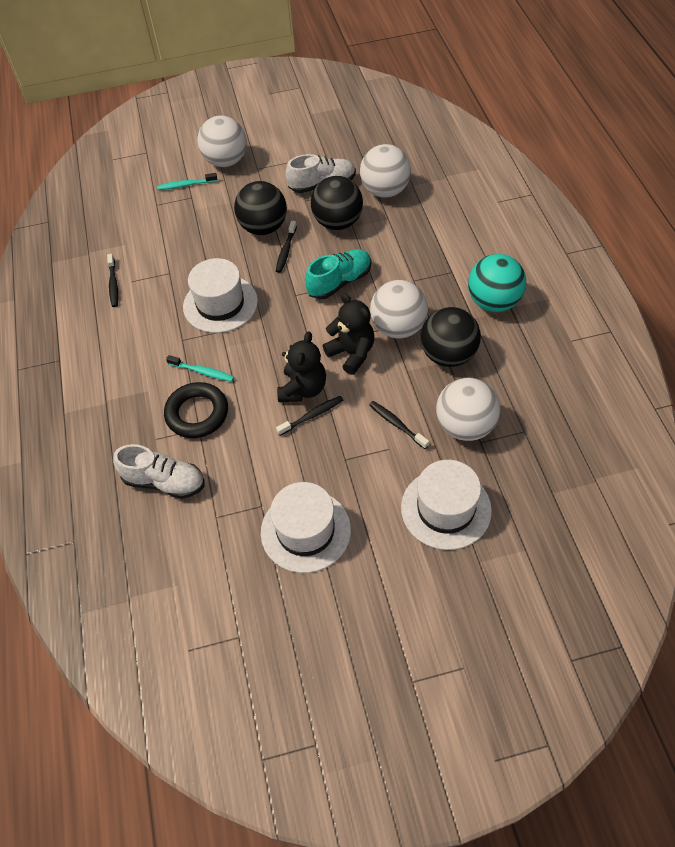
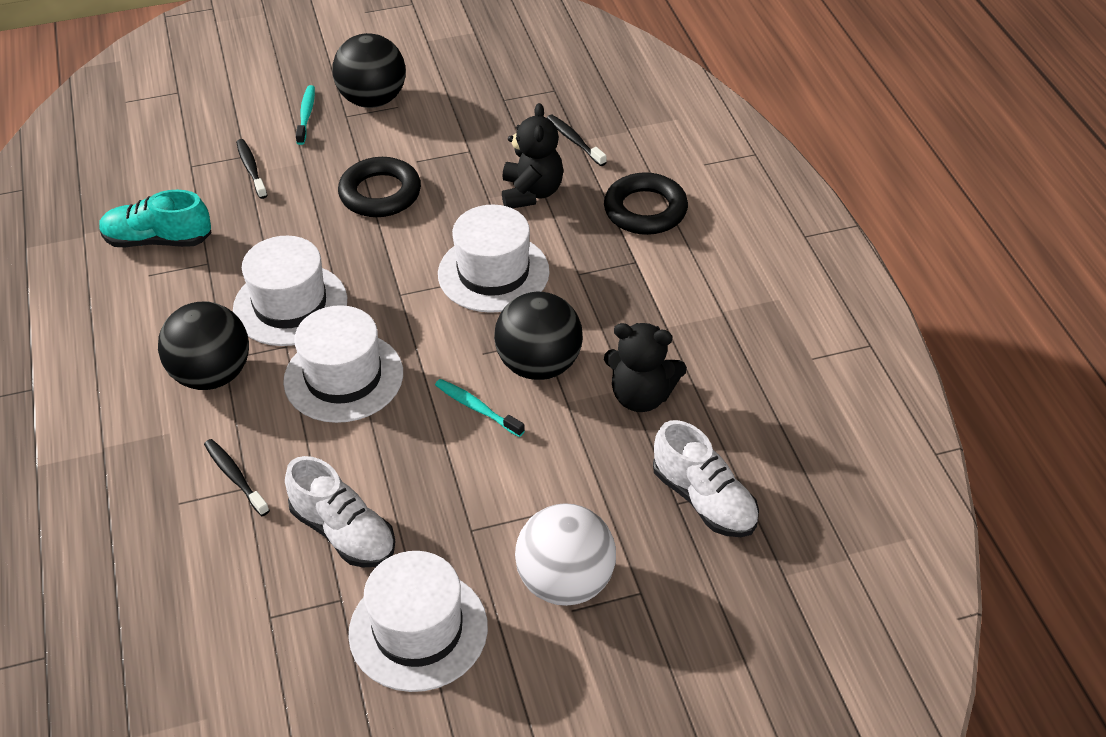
black ring: 1 -> 2
black toothbrush: 4 -> 3
turquoise ball: 1 -> 0
white ball: 4 -> 1
white hat: 3 -> 4

